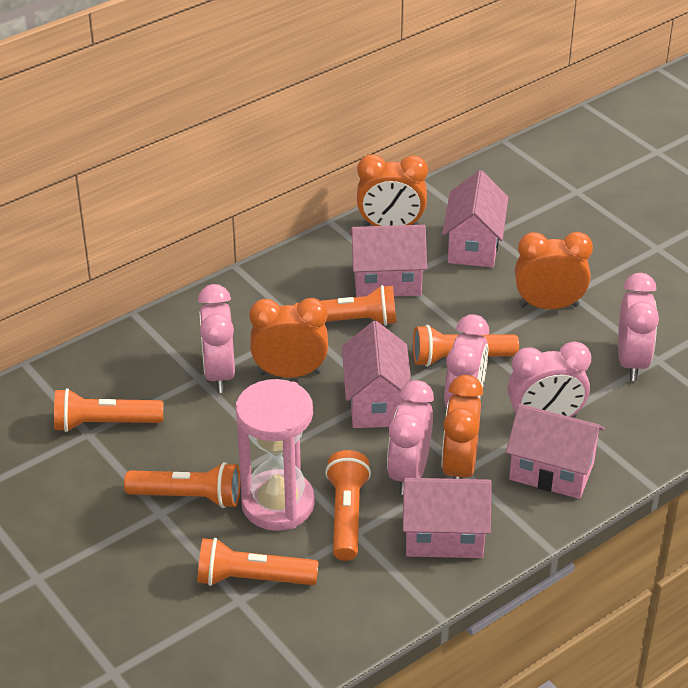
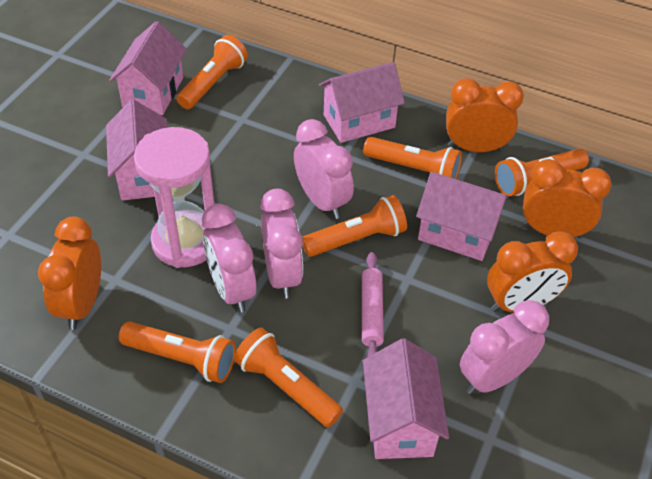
pink clock: 5 -> 4
pink rolling pin: 0 -> 1

